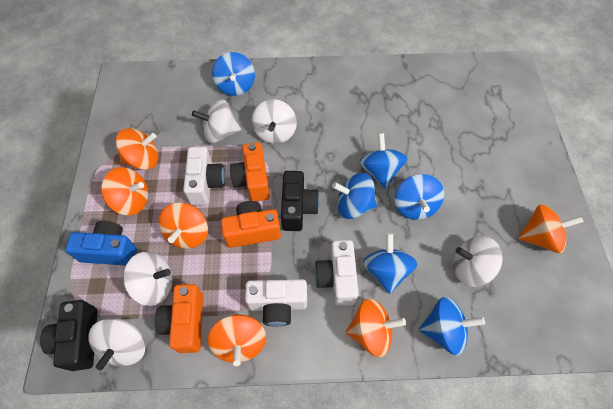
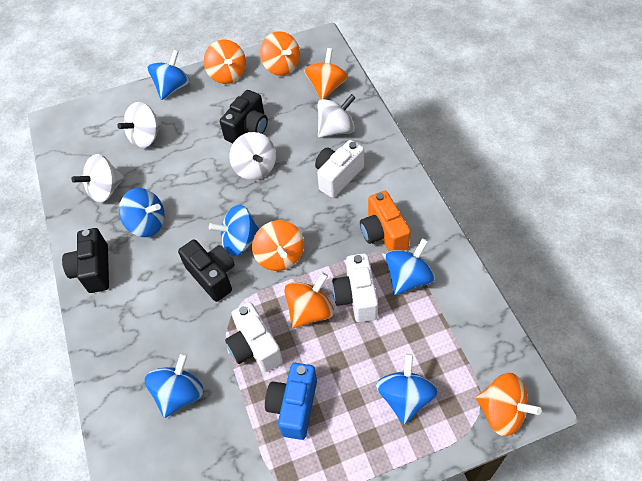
black camera: 2 -> 3
orange camera: 3 -> 1
white spinning top: 5 -> 4

